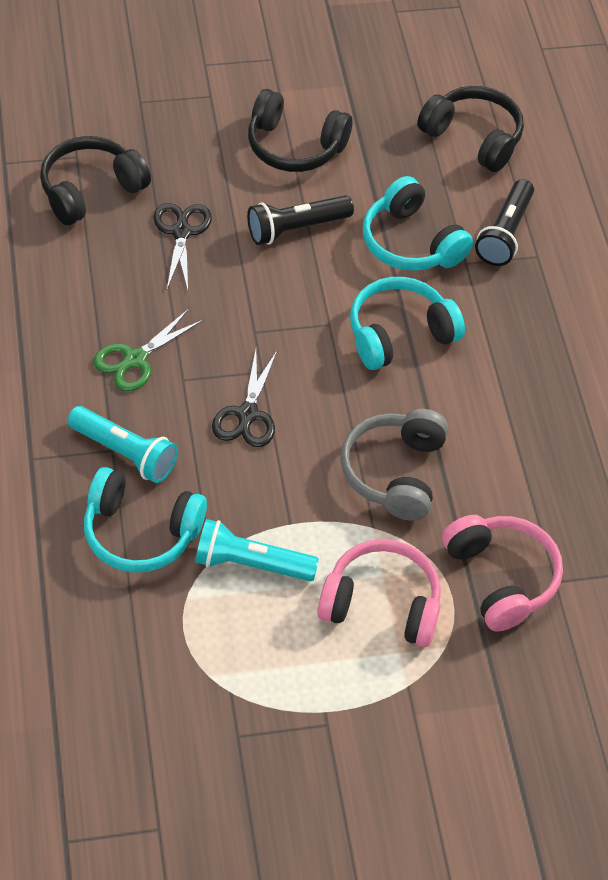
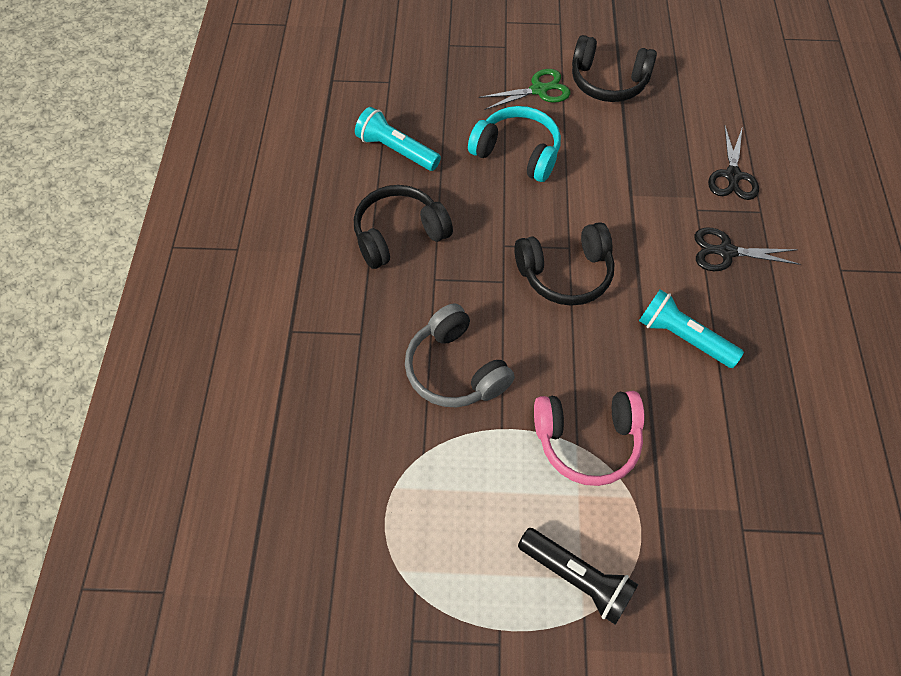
black flashlight: 2 -> 1
pink headphones: 2 -> 1
turquoise headphones: 3 -> 1

